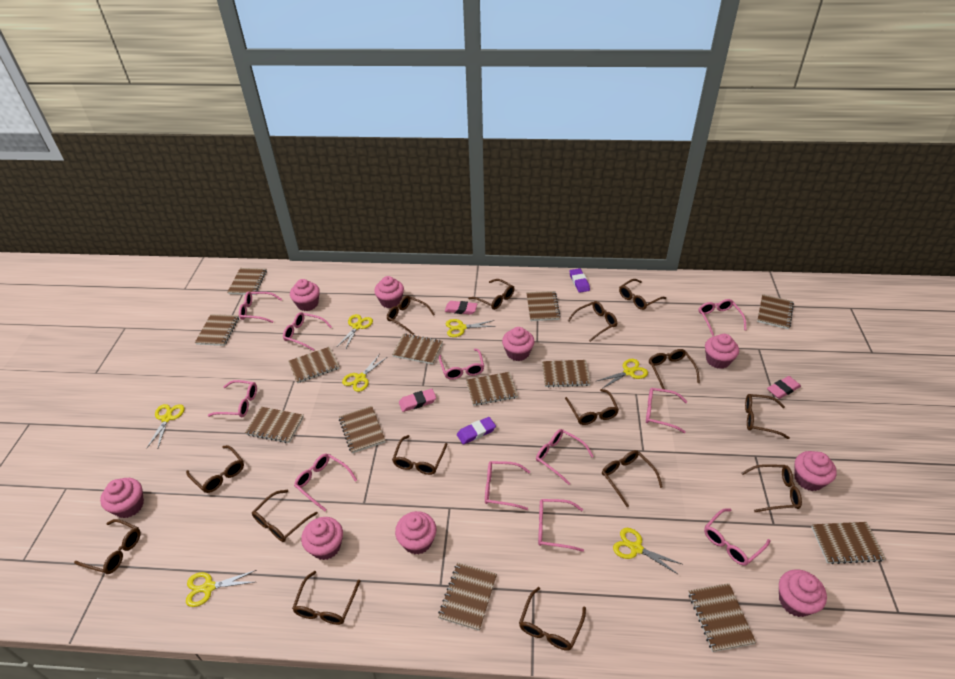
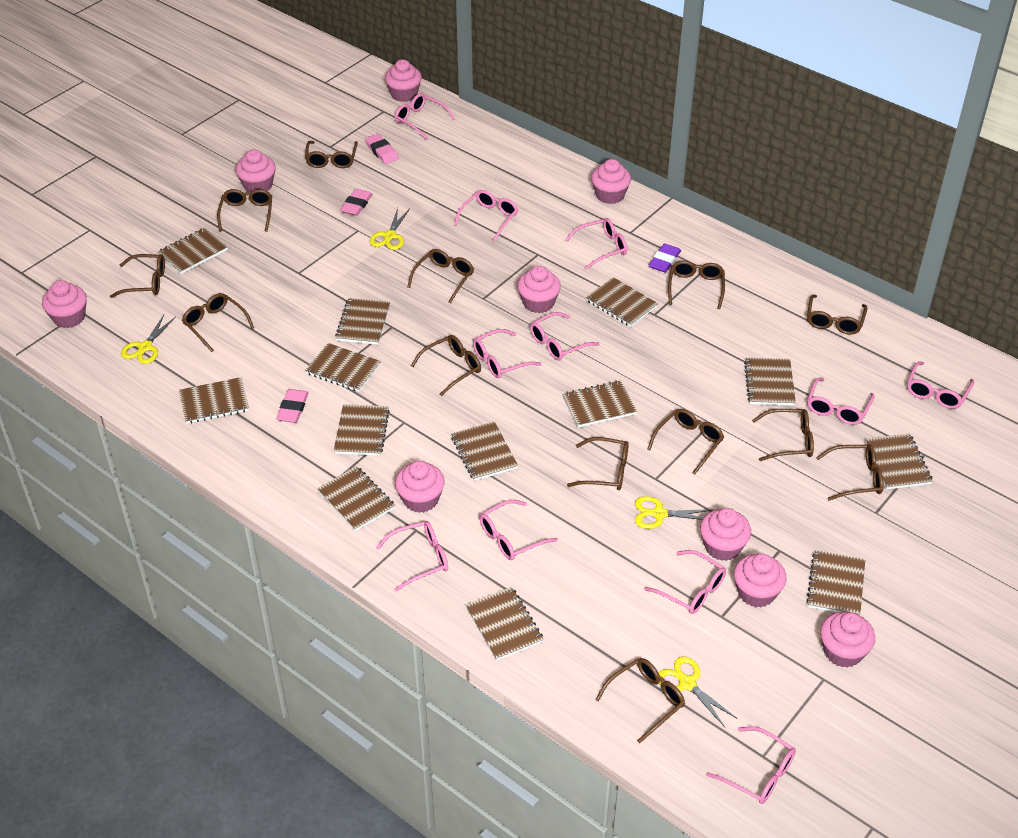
brown glasses: 15 -> 13
purple eraser: 2 -> 1
yellow scissors: 7 -> 4

